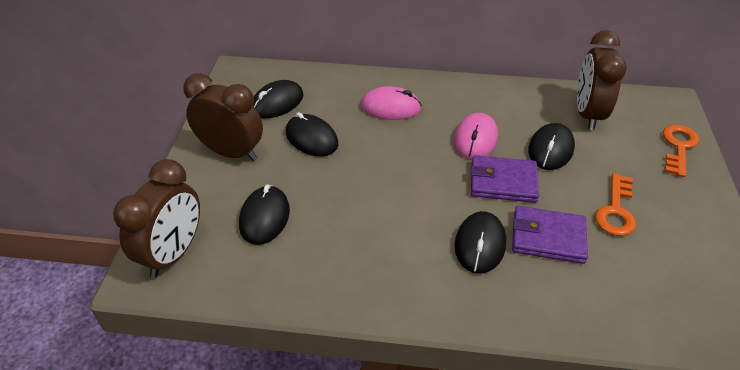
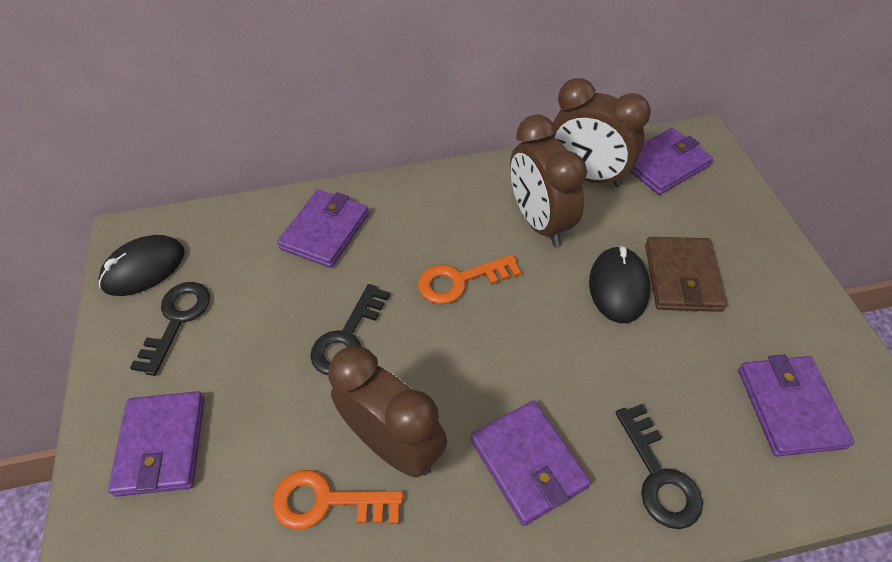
black key: 0 -> 3
black mouse: 5 -> 2
brown wallet: 0 -> 1
pink mouse: 2 -> 0
purple wallet: 2 -> 5

